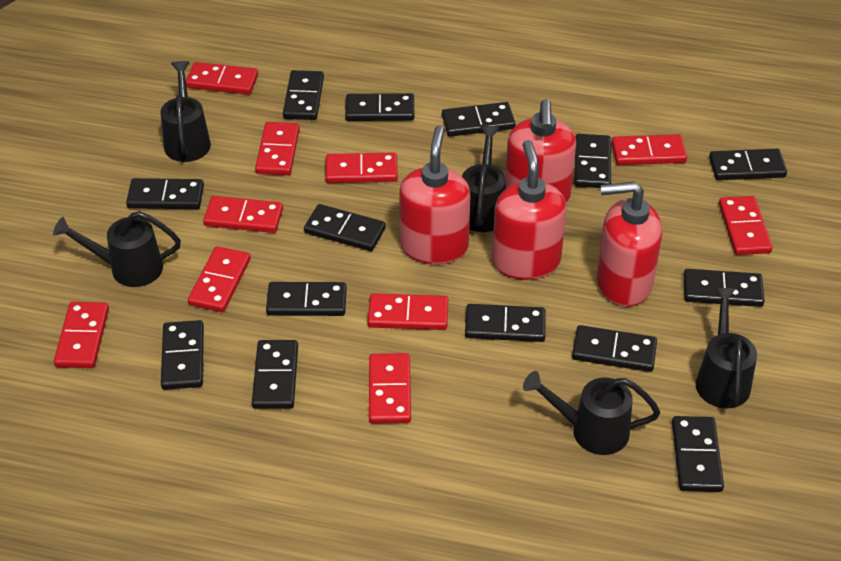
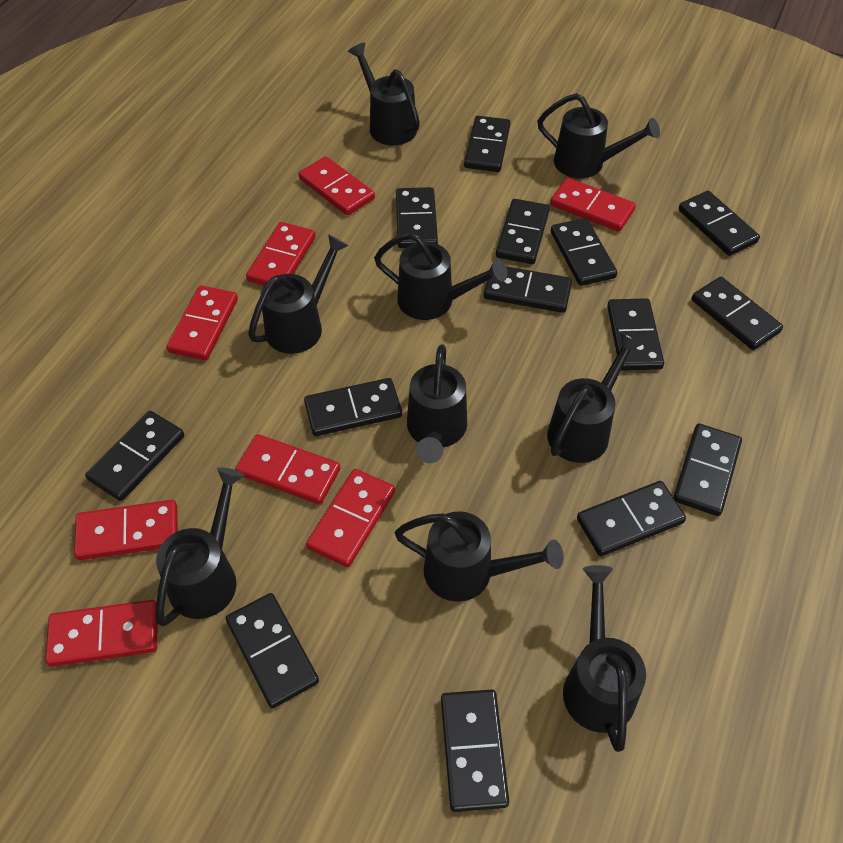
black watering can: 5 -> 9
red domino: 10 -> 8
red soap dispenser: 4 -> 0

